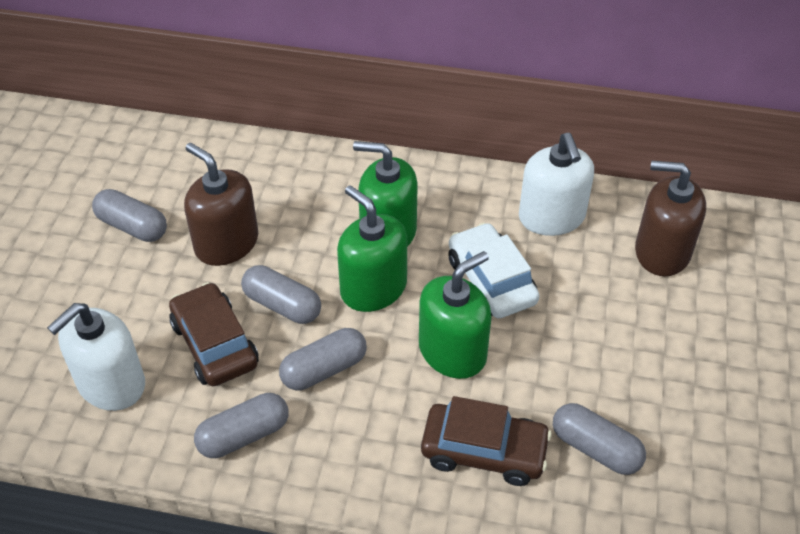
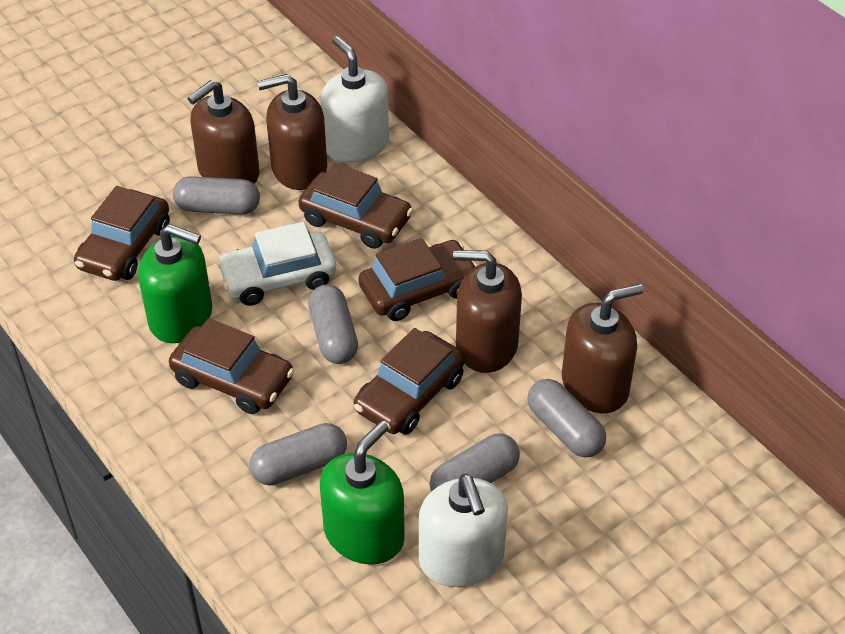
brown car: 2 -> 5
brown soap dispenser: 2 -> 4
green soap dispenser: 3 -> 2

